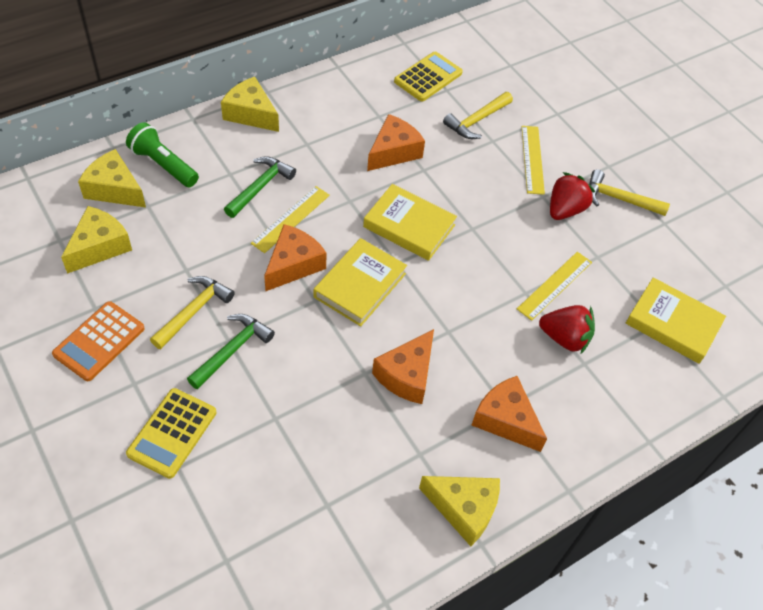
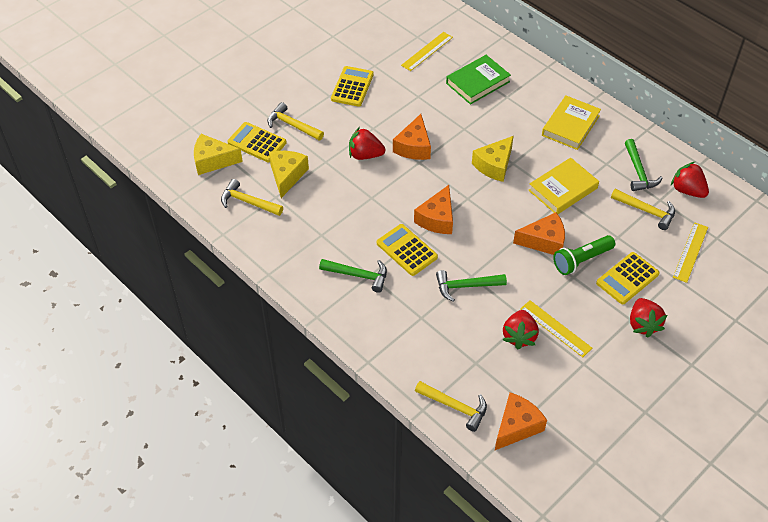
green book: 0 -> 1
green hammer: 2 -> 3
orange calculator: 1 -> 0
red strawberry: 2 -> 4
yellow book: 3 -> 2
yellow calculator: 2 -> 4
yellow cheese: 4 -> 3
yellow hammer: 3 -> 4

